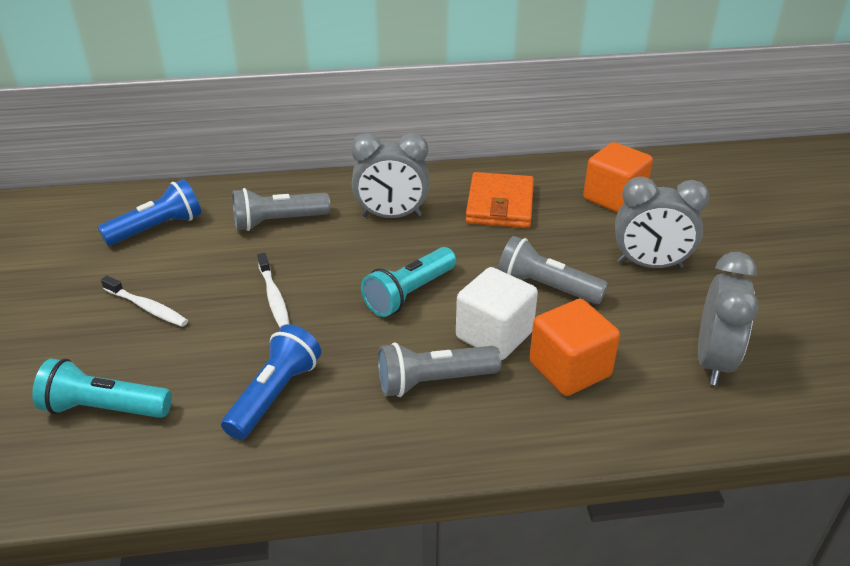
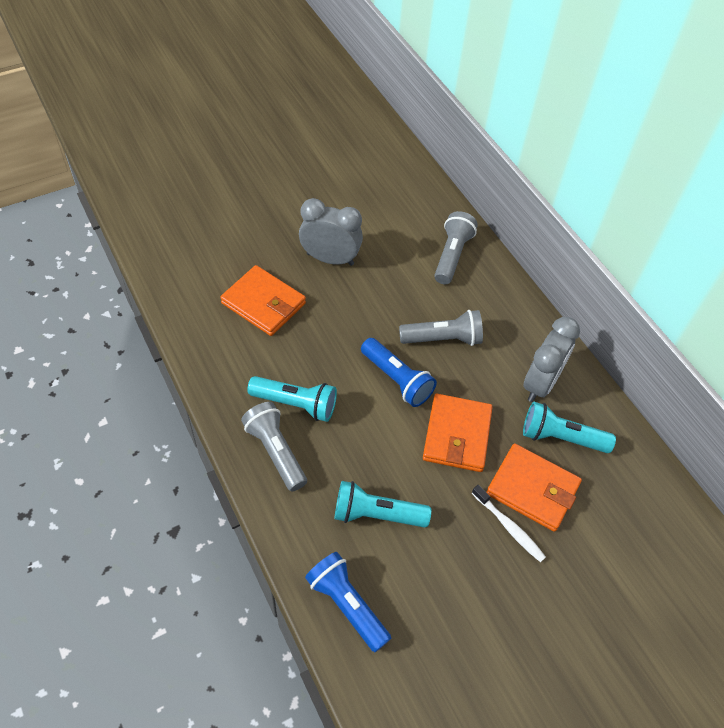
grey clock: 3 -> 2
orange cube: 2 -> 0
orange wallet: 1 -> 3
turquoise flashlight: 2 -> 3
white cube: 1 -> 0
white toothbrush: 2 -> 1

